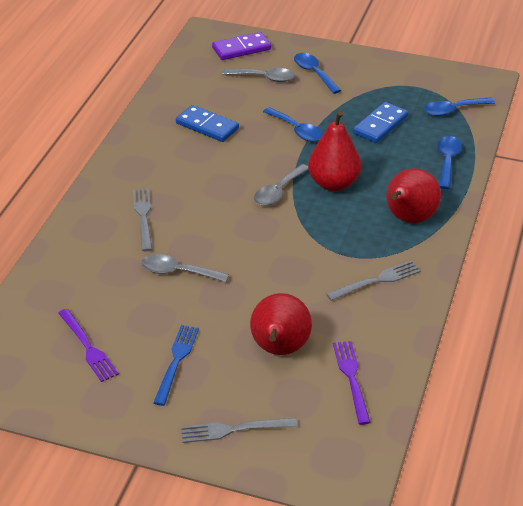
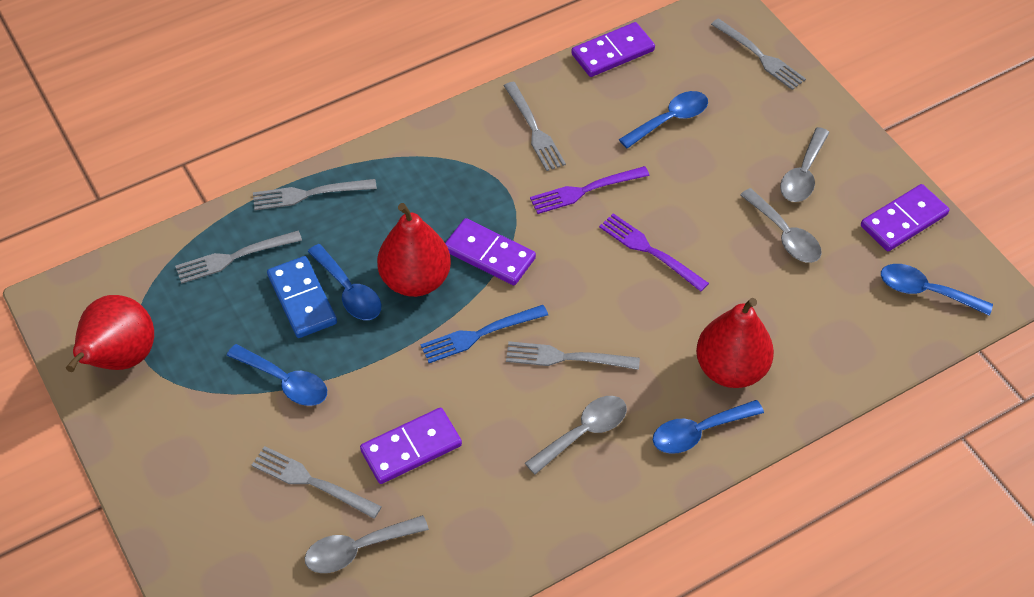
blue domino: 2 -> 1
blue spoon: 4 -> 5
grey fork: 3 -> 6
grey spoon: 3 -> 4
purple domino: 1 -> 4

